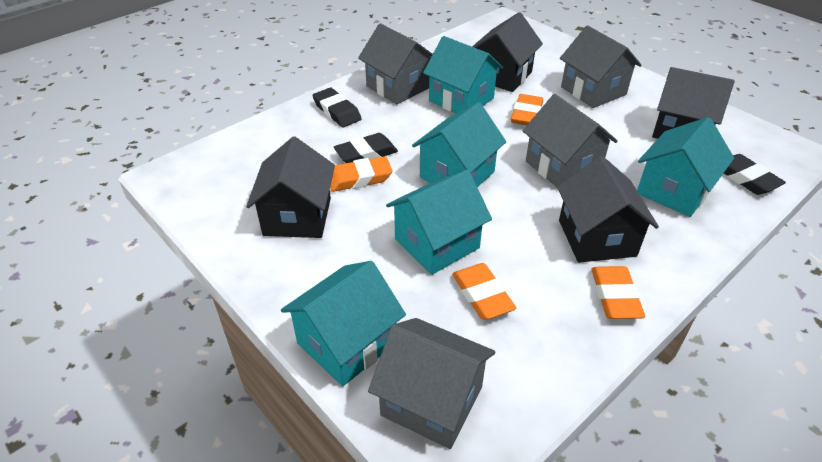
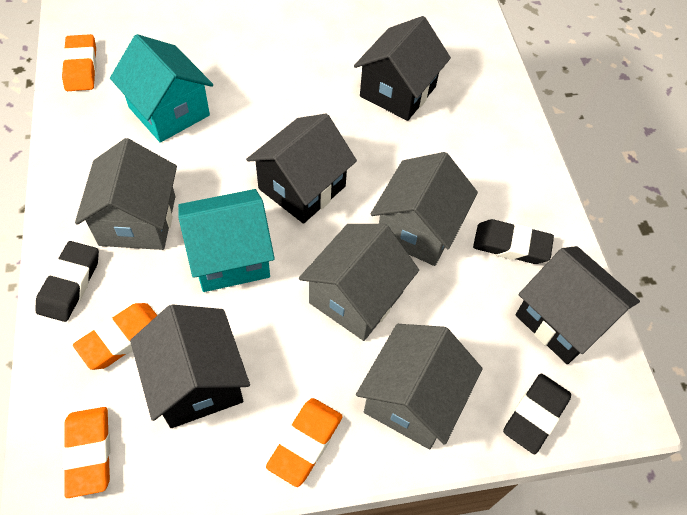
turquoise house: 5 -> 2

